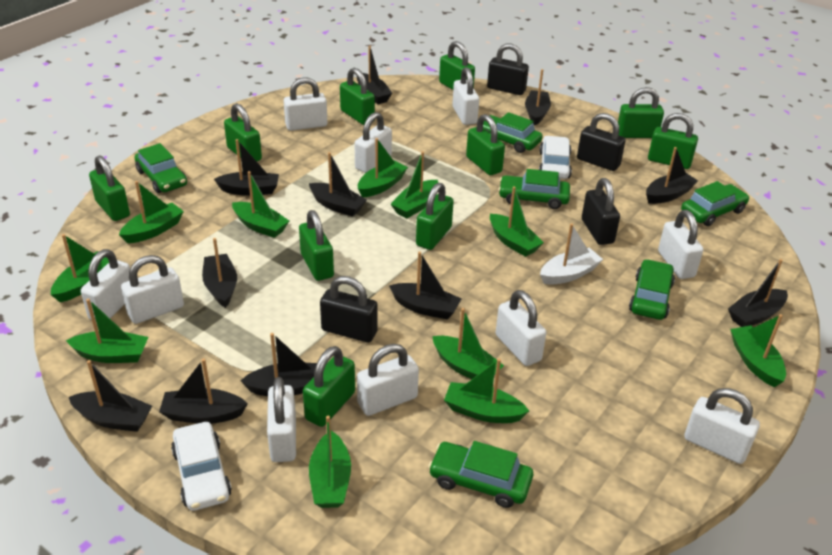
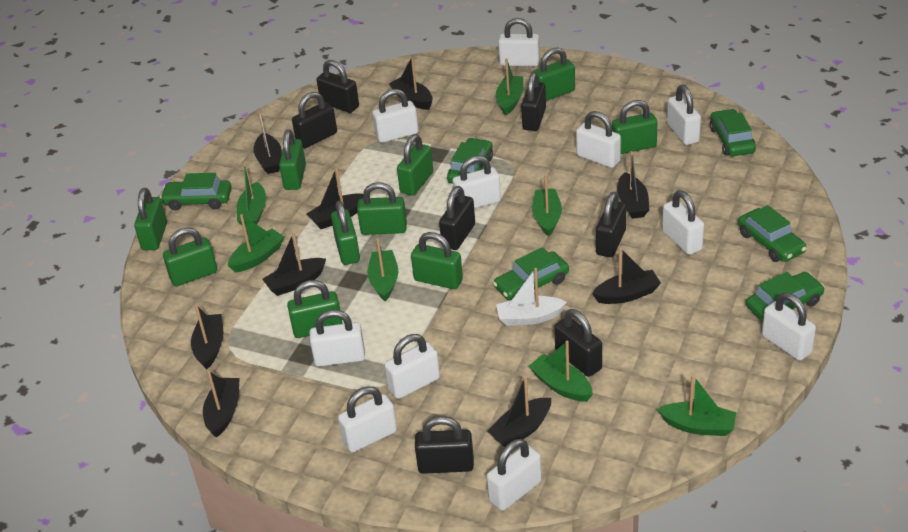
black boat: 11 -> 9
black padlock: 4 -> 7
green boat: 11 -> 7
white car: 2 -> 0
white padlock: 10 -> 11

